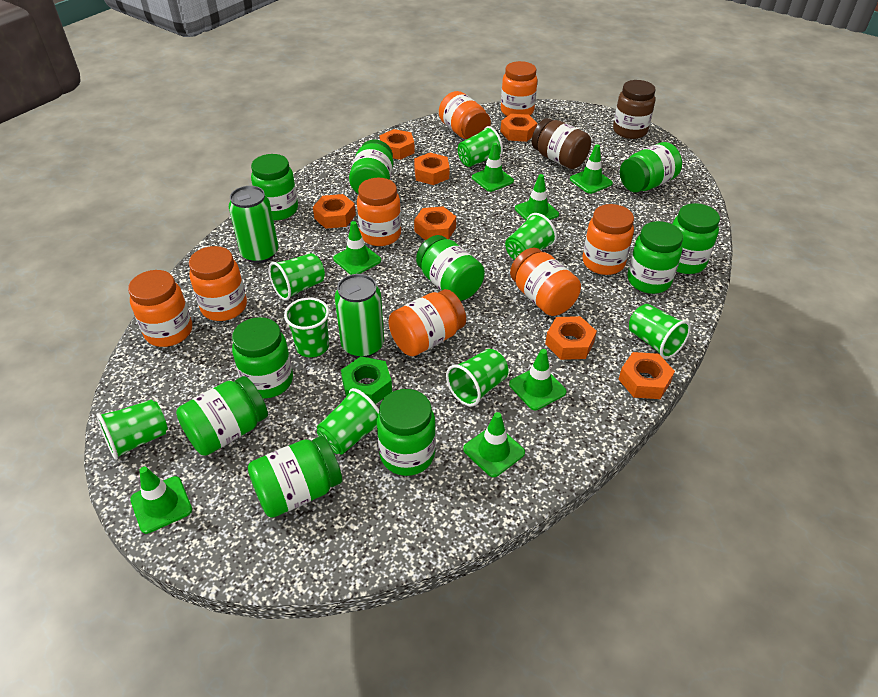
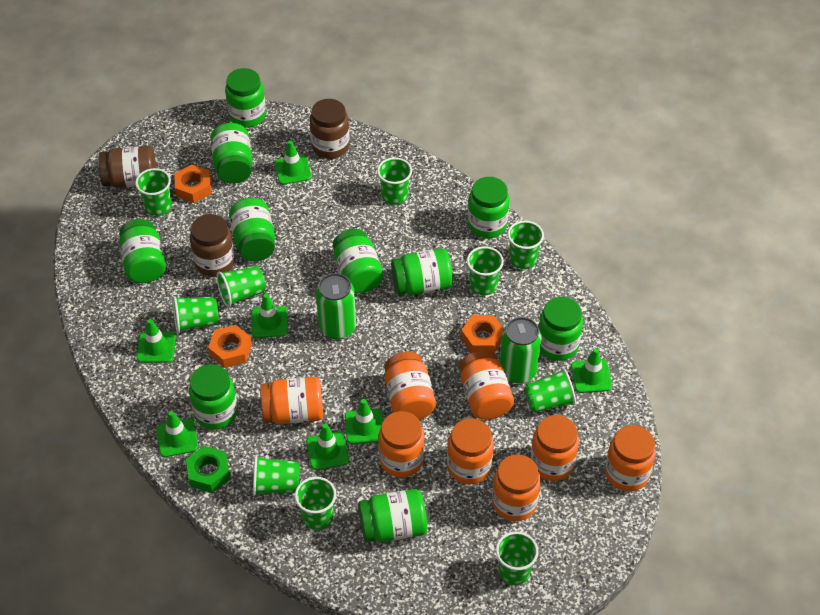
brown jar: 2 -> 3
green cup: 8 -> 10
orange nut: 7 -> 3

